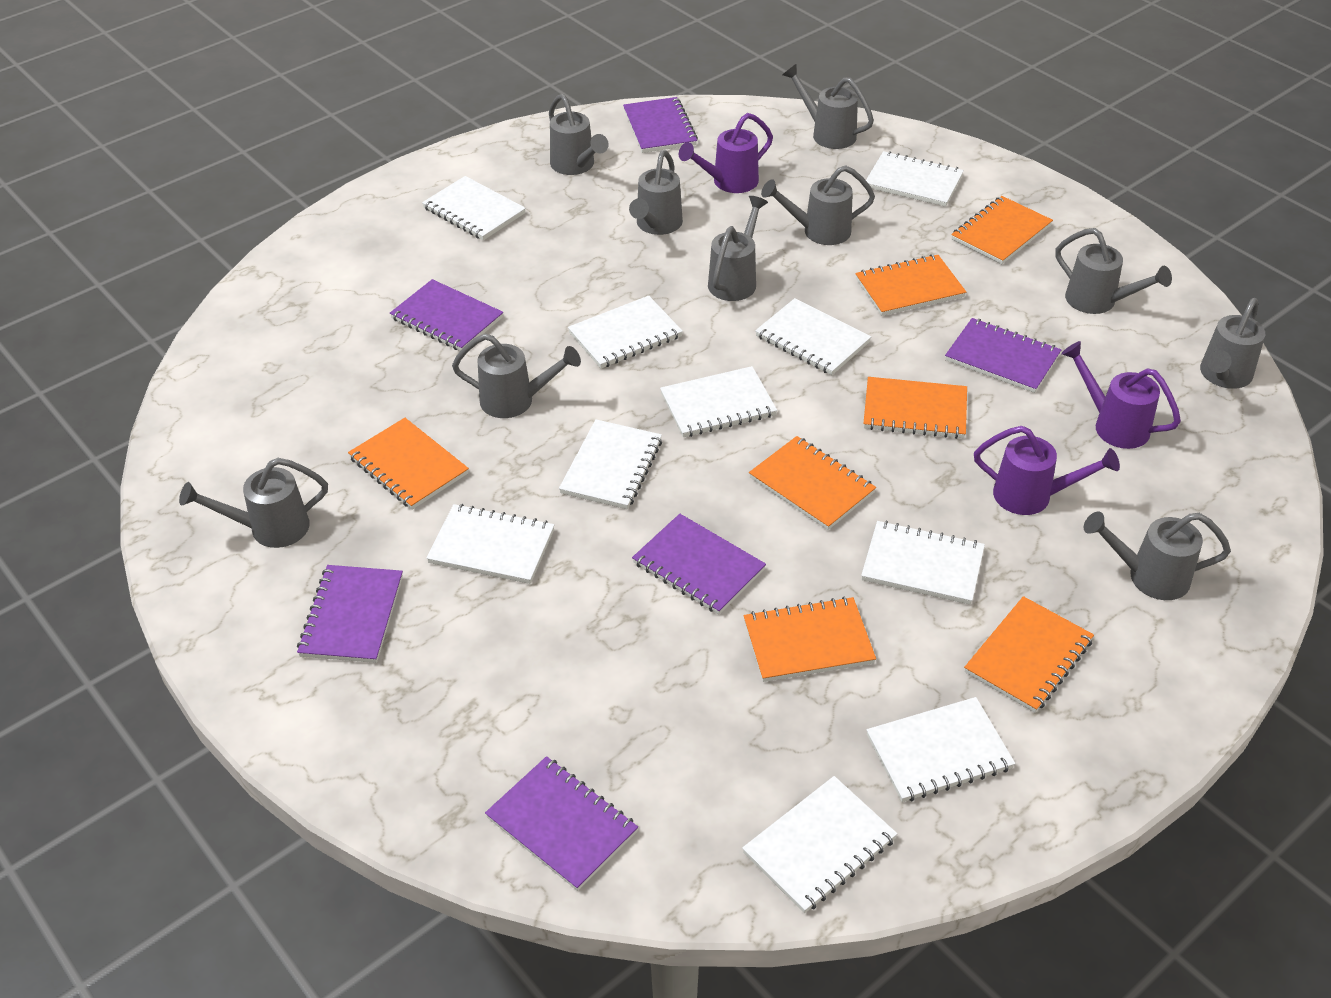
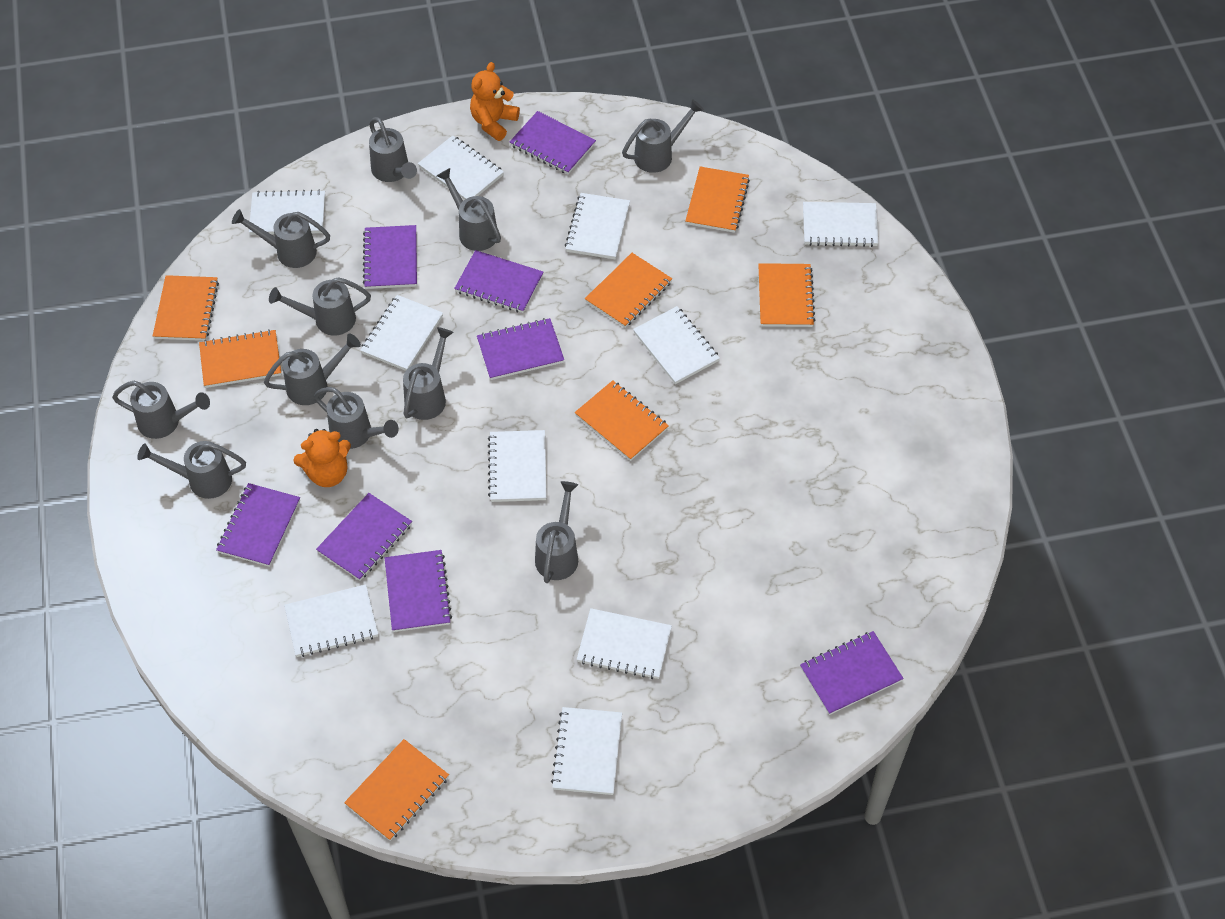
grey watering can: 10 -> 11
orange teddy bear: 0 -> 2
purple notebook: 6 -> 8
purple watering can: 3 -> 0

